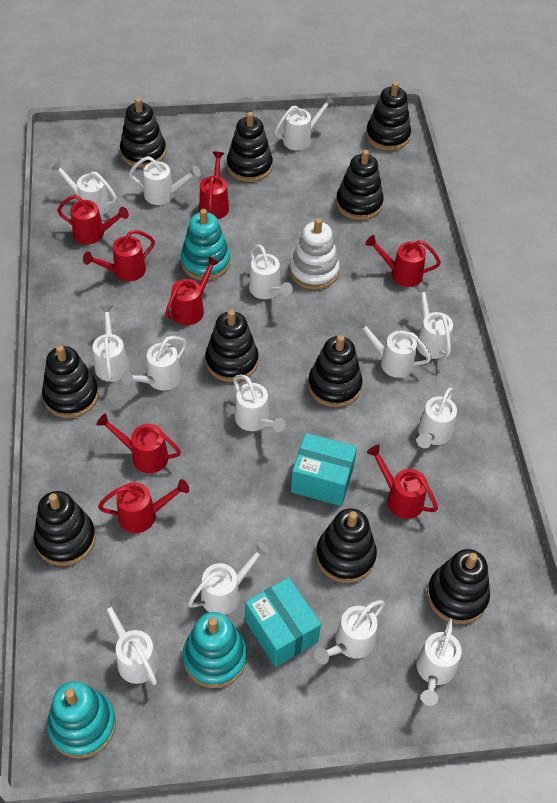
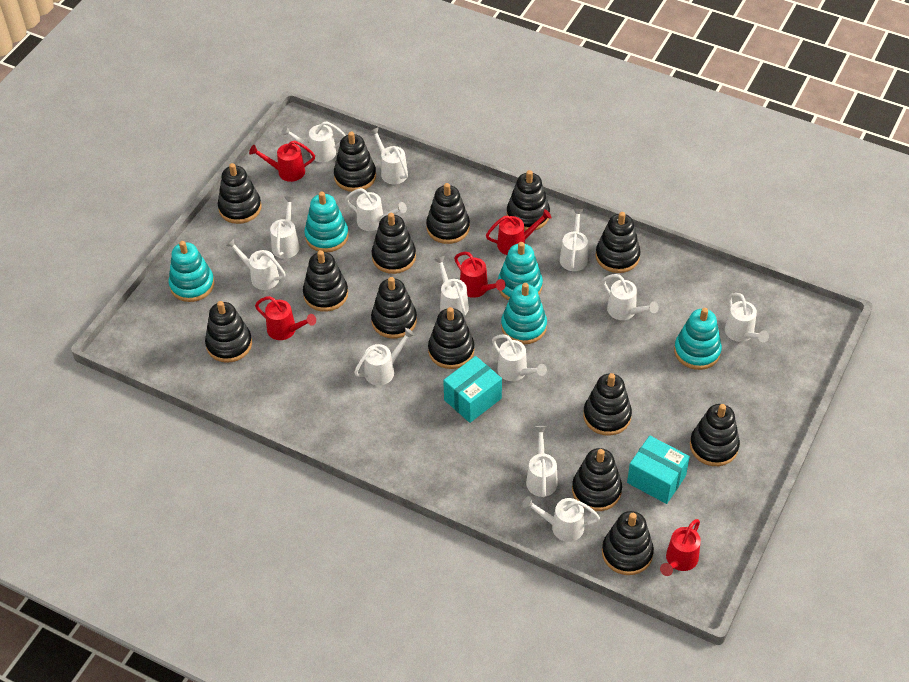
black stacking toy: 10 -> 14
red watering can: 8 -> 5
turquoise stacking toy: 3 -> 5
white stacking toy: 1 -> 0
white watering can: 14 -> 13

